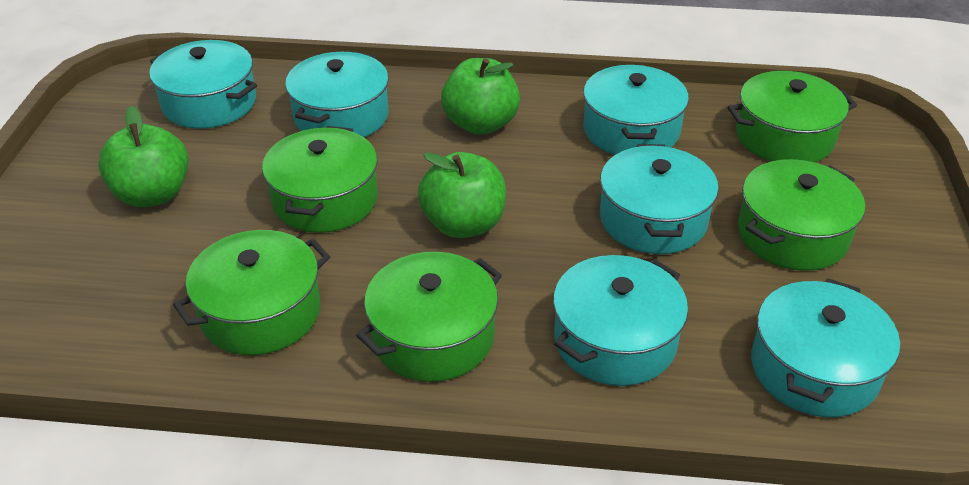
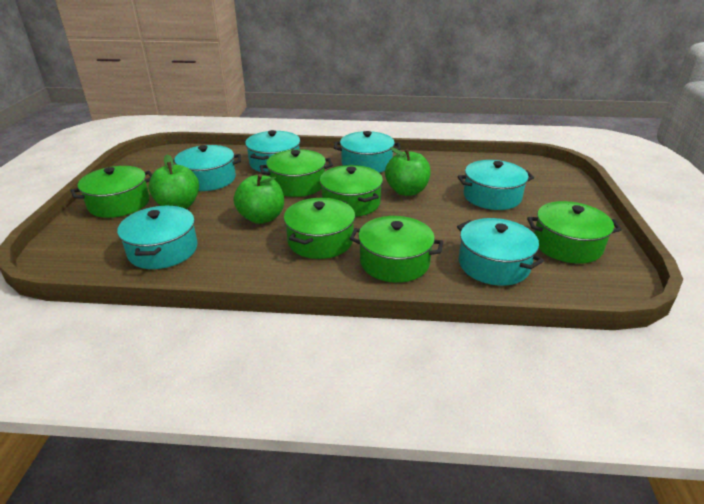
green pot: 5 -> 6

